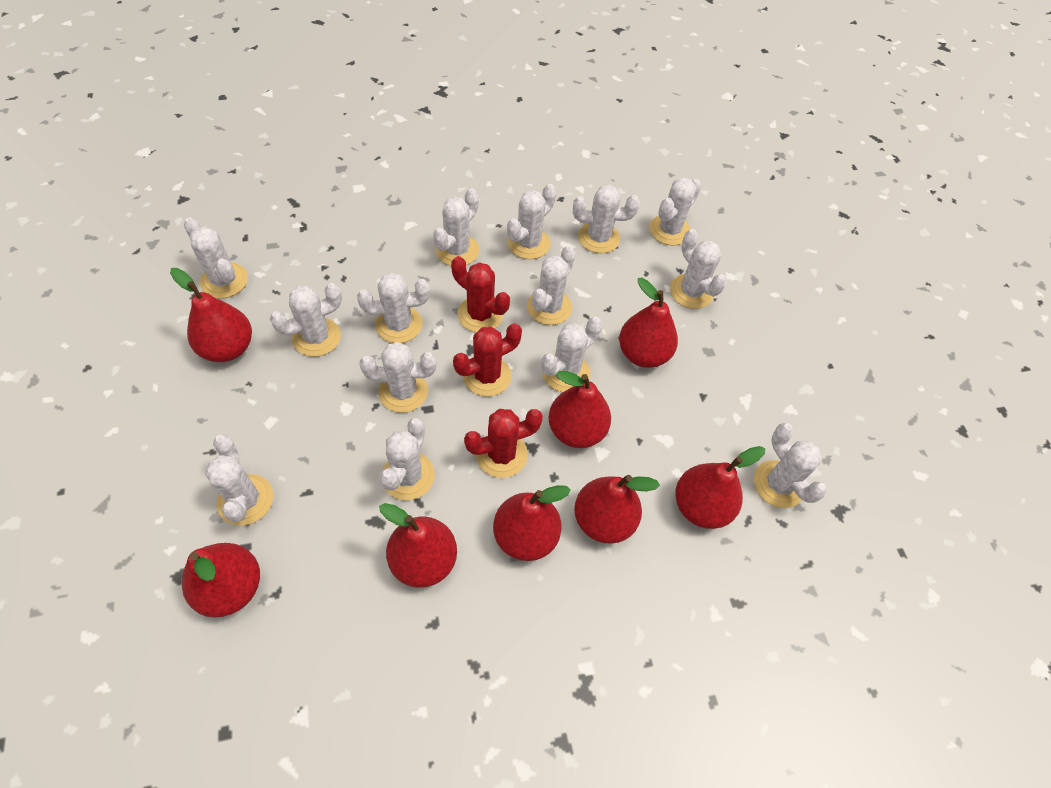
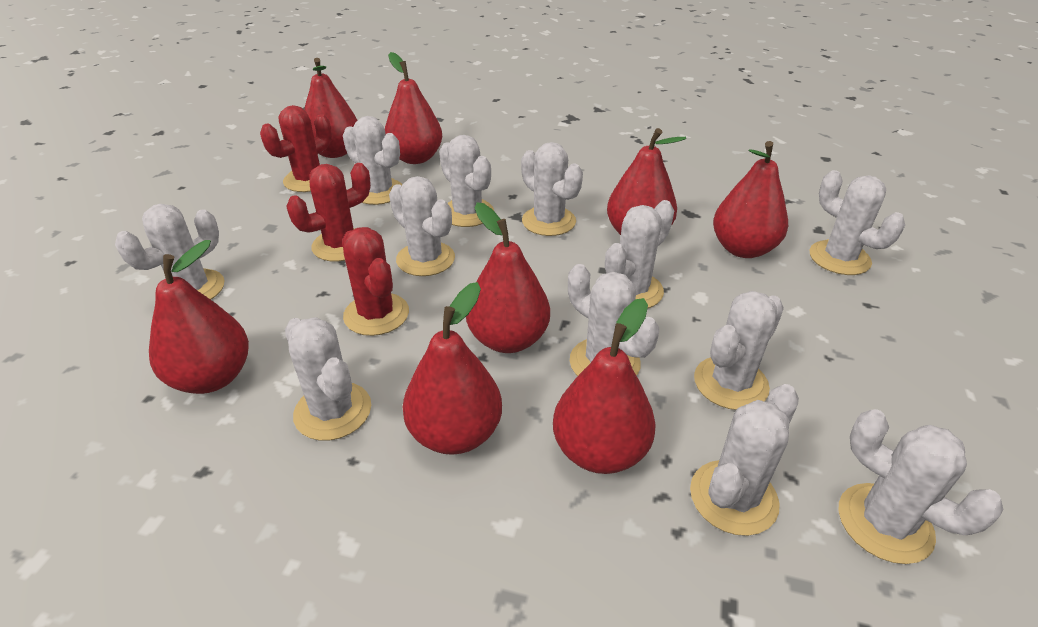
white cactus: 14 -> 12

